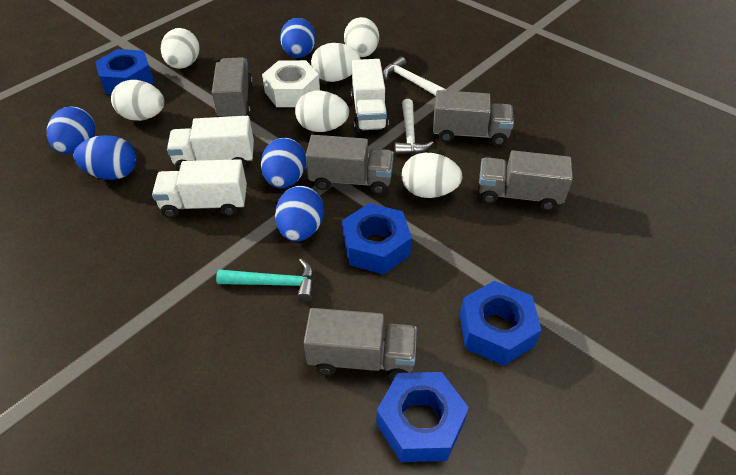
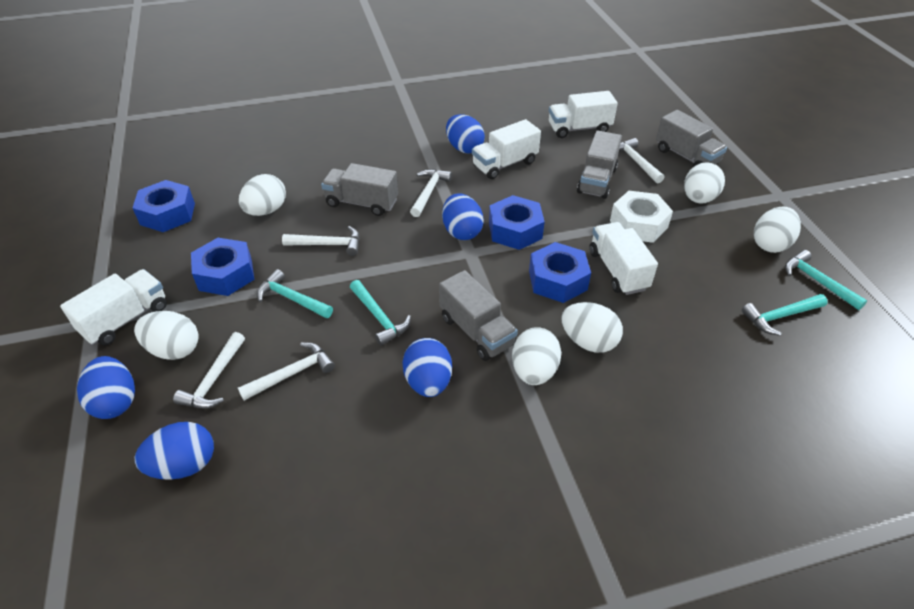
grey truck: 5 -> 4
turquoise hammer: 1 -> 4
white hammer: 2 -> 5
white truck: 3 -> 4

